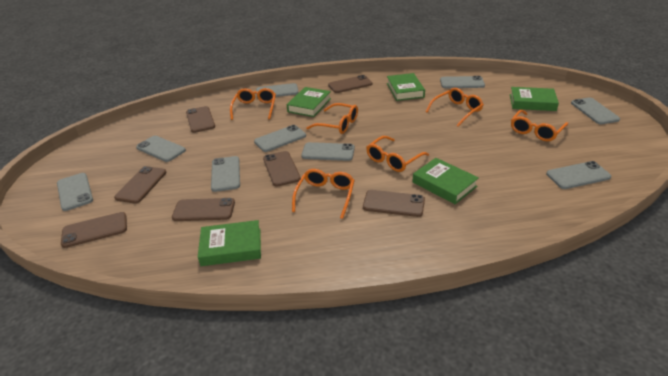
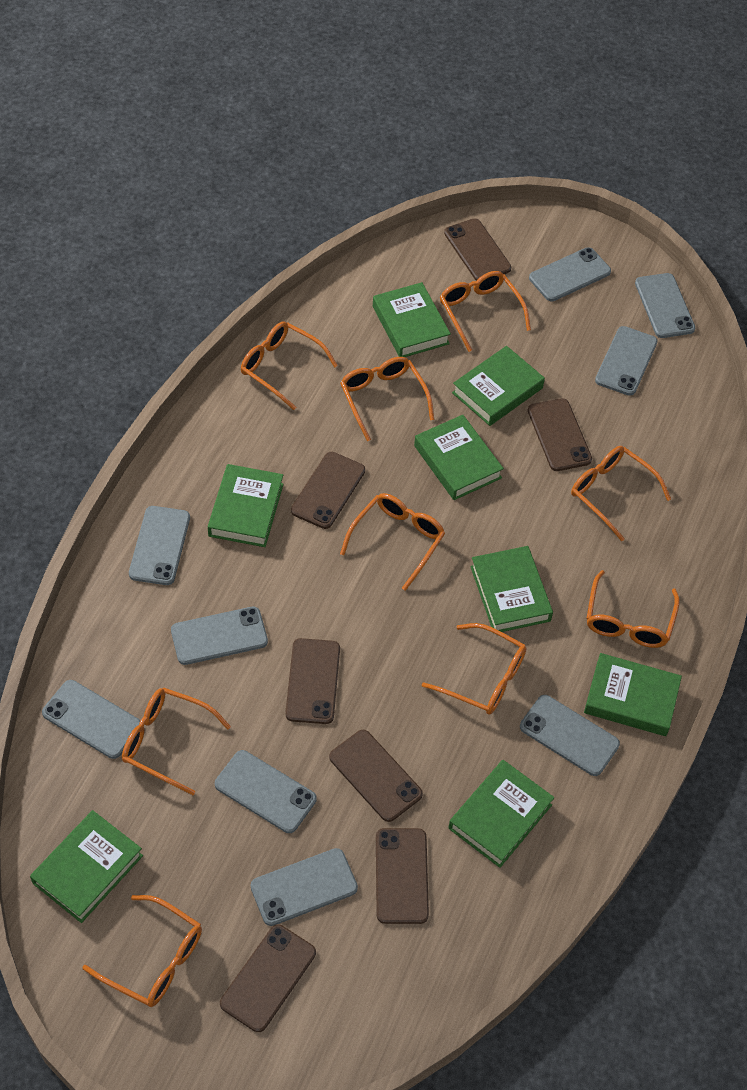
green book: 5 -> 8
orange glasses: 6 -> 9

